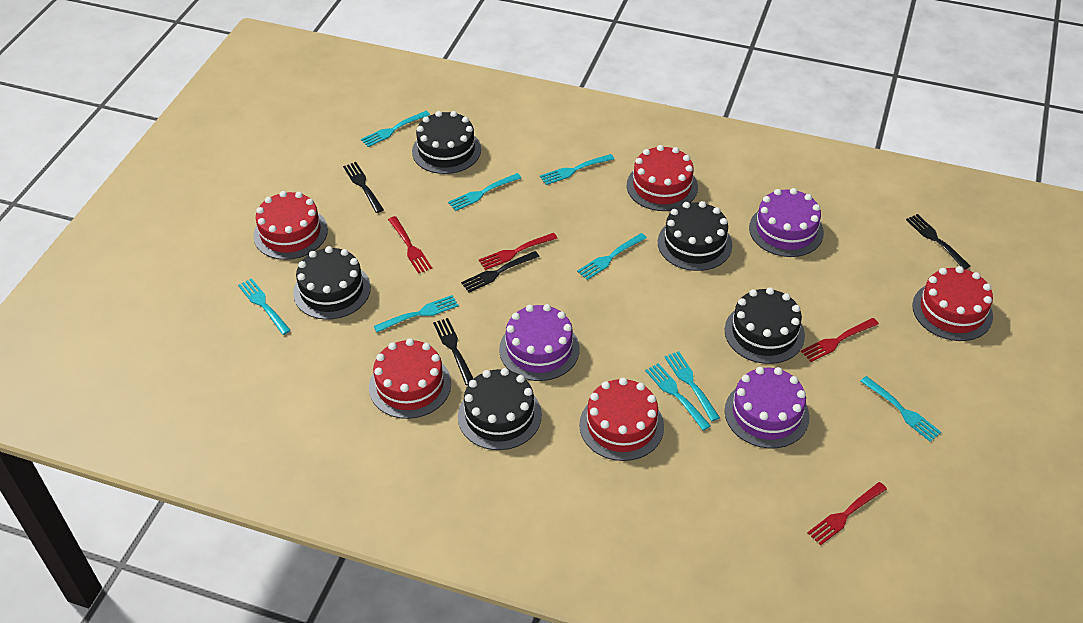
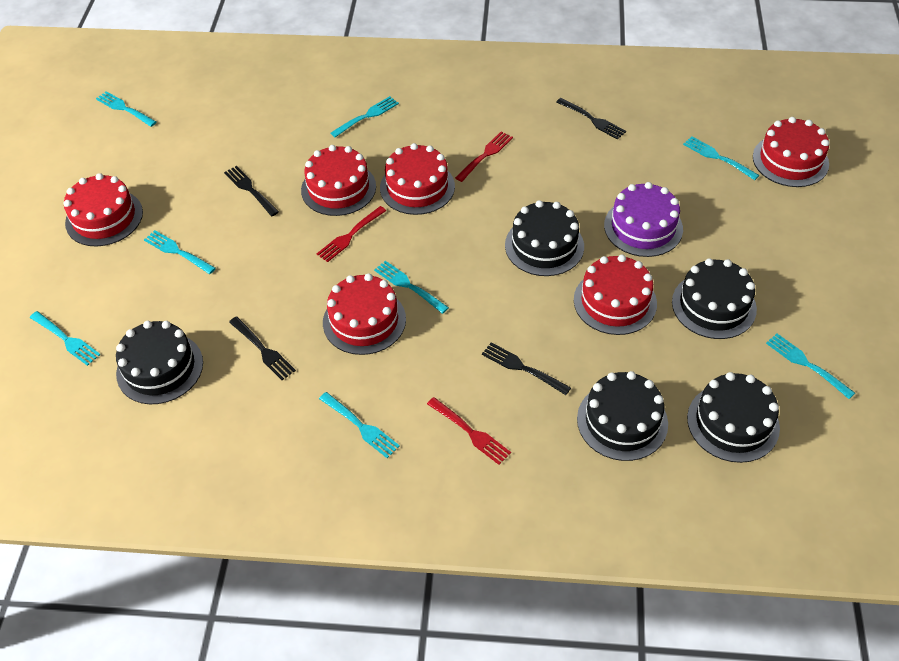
purple cake: 3 -> 1
red cake: 5 -> 6
red fork: 4 -> 3
turquoise fork: 9 -> 8

